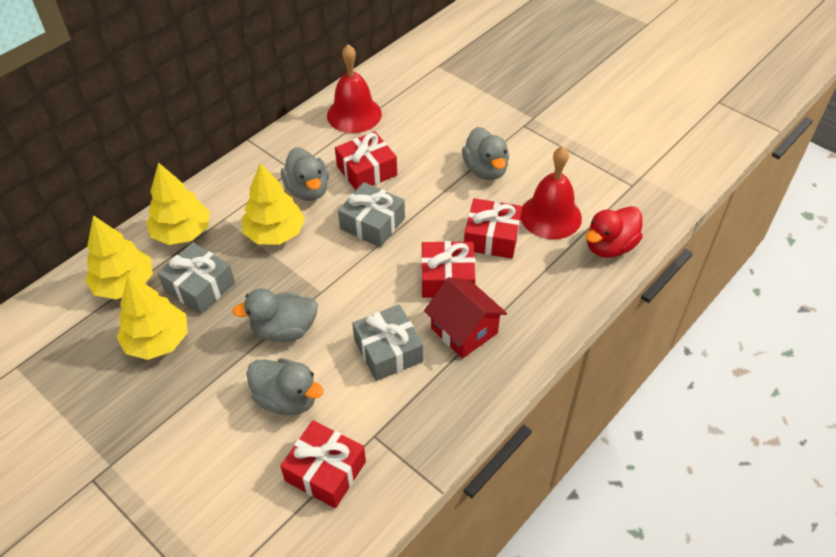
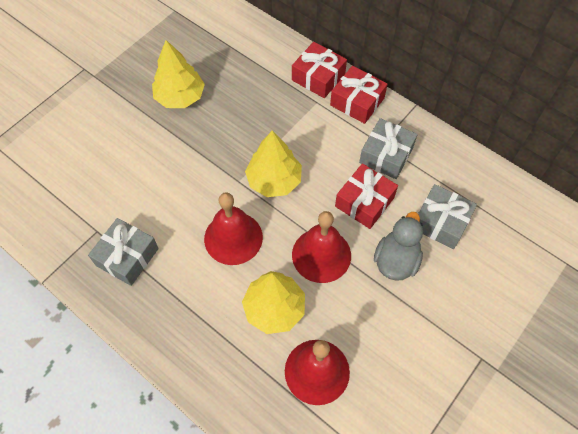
grey duck: 4 -> 1
red bell: 2 -> 3
red duck: 1 -> 0
red gift: 4 -> 3
red house: 1 -> 0
yellow tree: 4 -> 3

